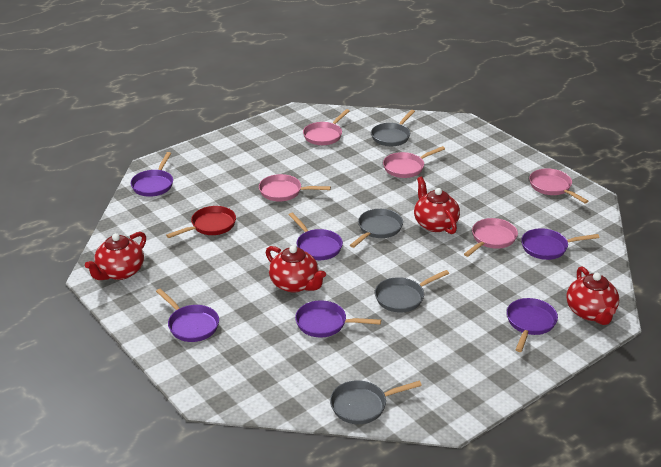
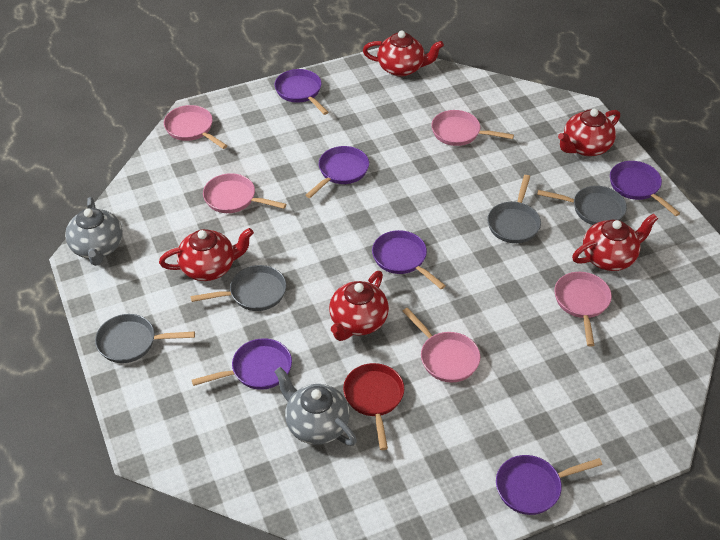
grey teapot: 0 -> 2
red teapot: 4 -> 5

